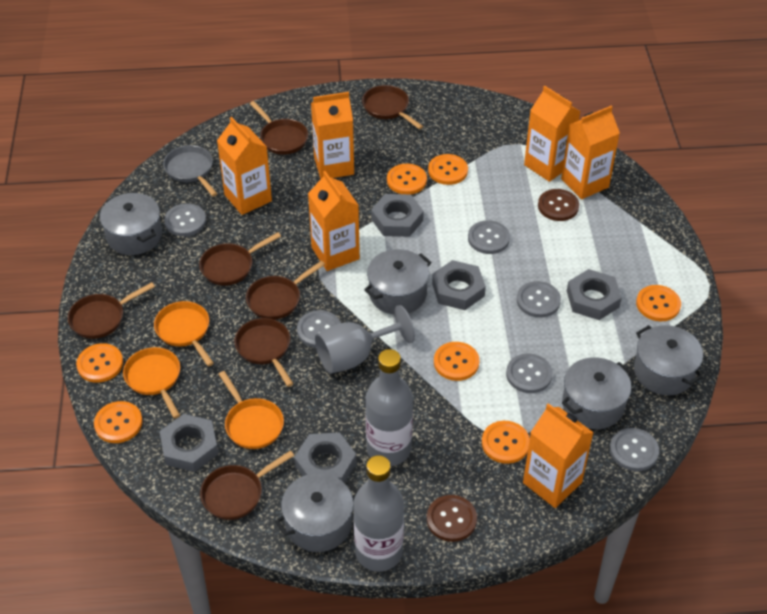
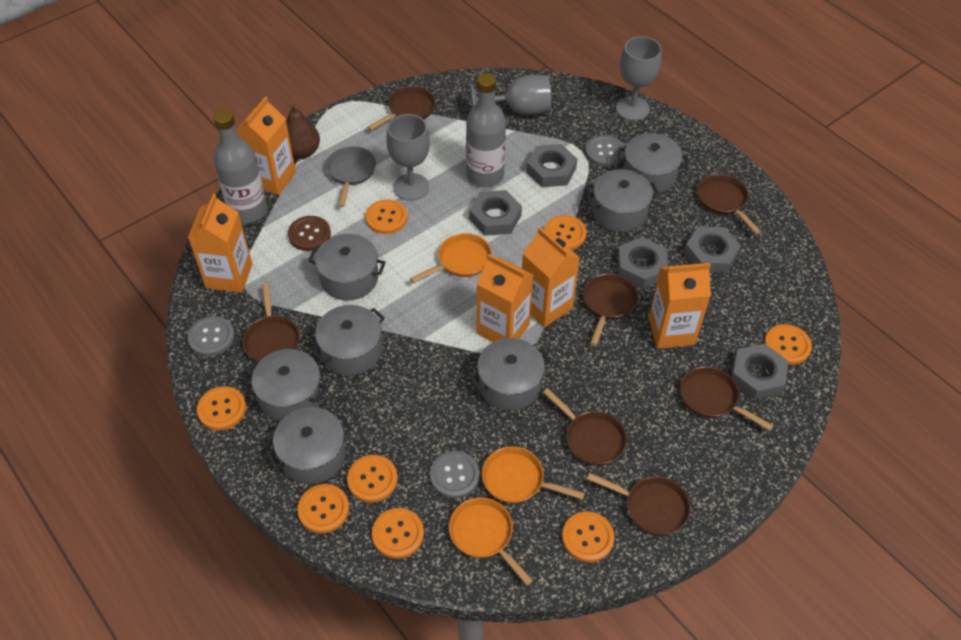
brown button: 2 -> 1
brown pear: 0 -> 1
grey button: 6 -> 3
grey goblet: 1 -> 3
grey pot: 5 -> 7
orange button: 7 -> 8
orange carton: 6 -> 5

